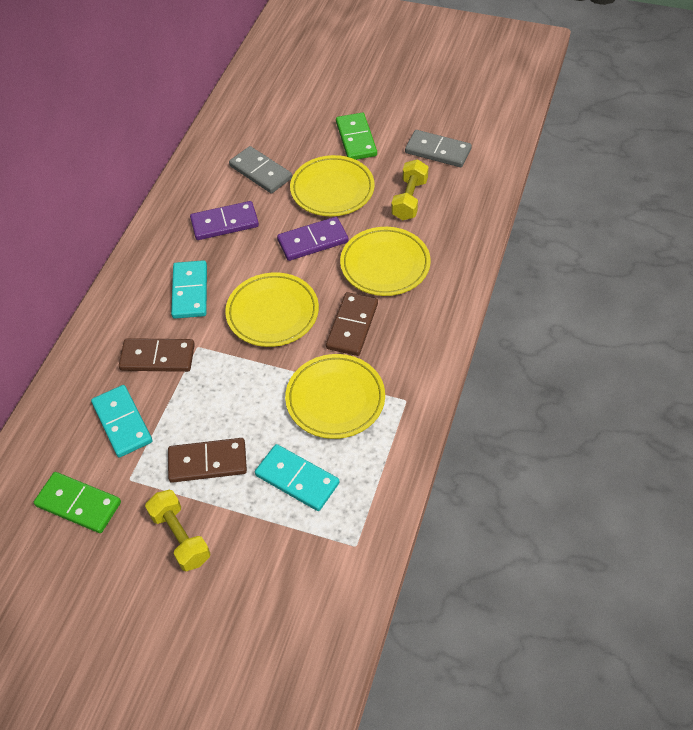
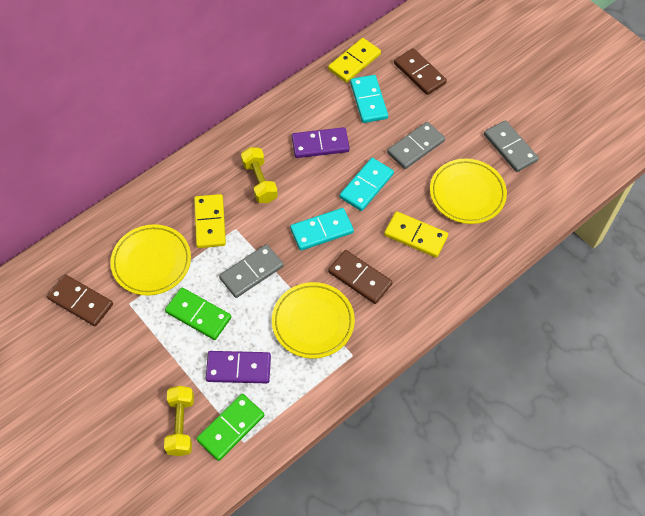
grey domino: 2 -> 3
yellow domino: 0 -> 3
yellow plate: 4 -> 3

